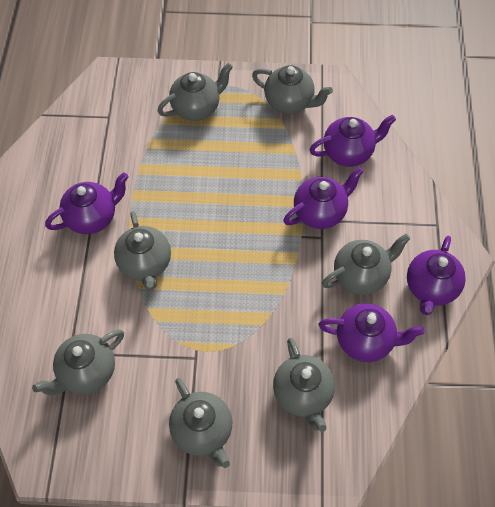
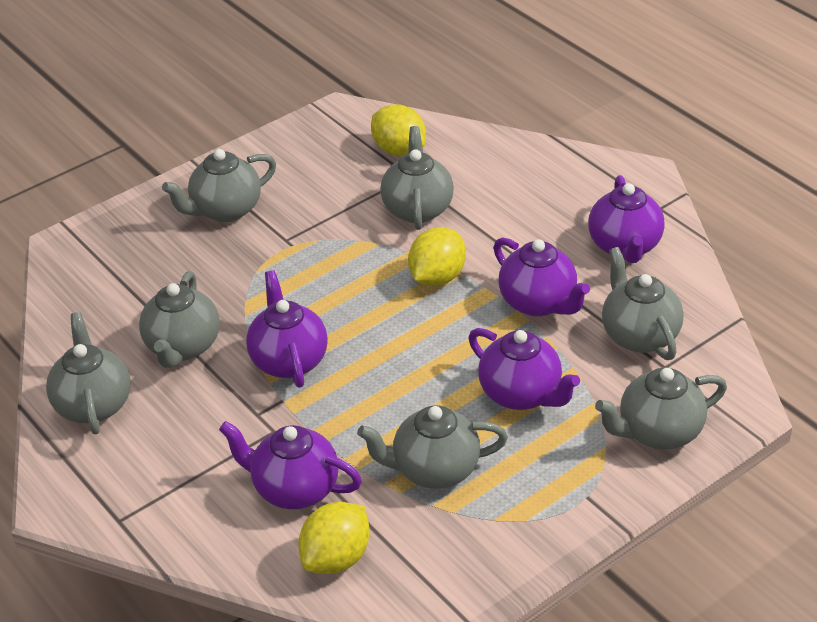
yellow lemon: 0 -> 3

